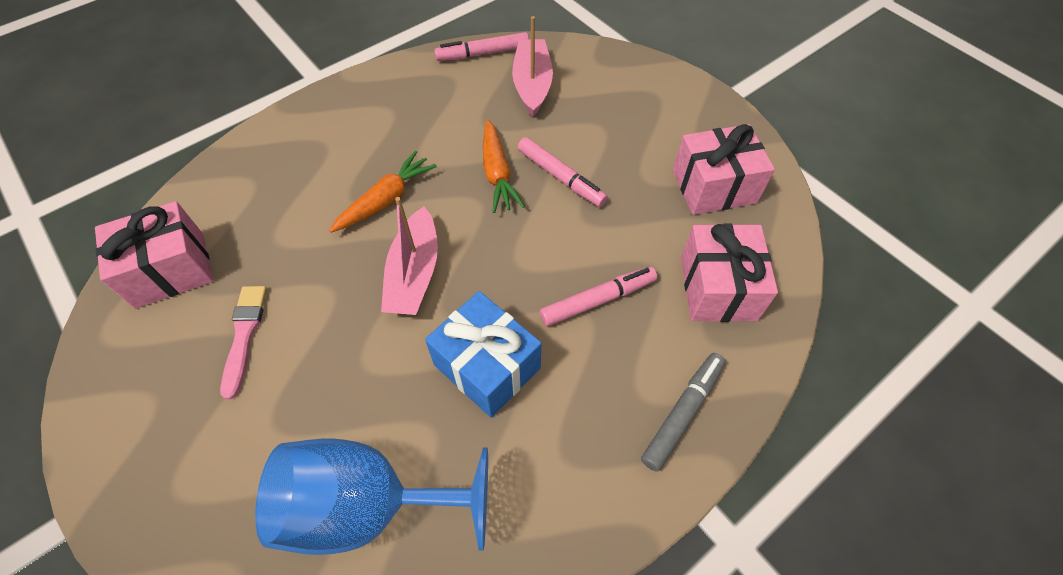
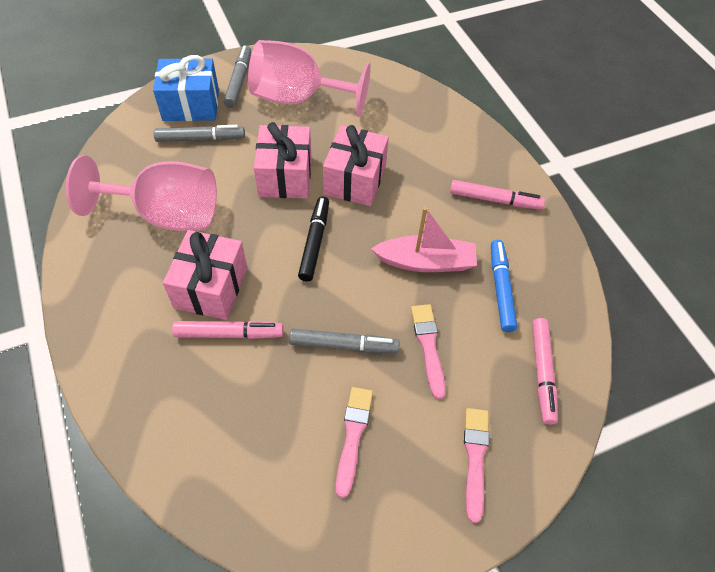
black marker: 0 -> 1
blue goblet: 1 -> 0
blue marker: 0 -> 1
grey marker: 1 -> 3
orange carrot: 2 -> 0
pink boat: 2 -> 1
pink brush: 1 -> 3
pink goblet: 0 -> 2

